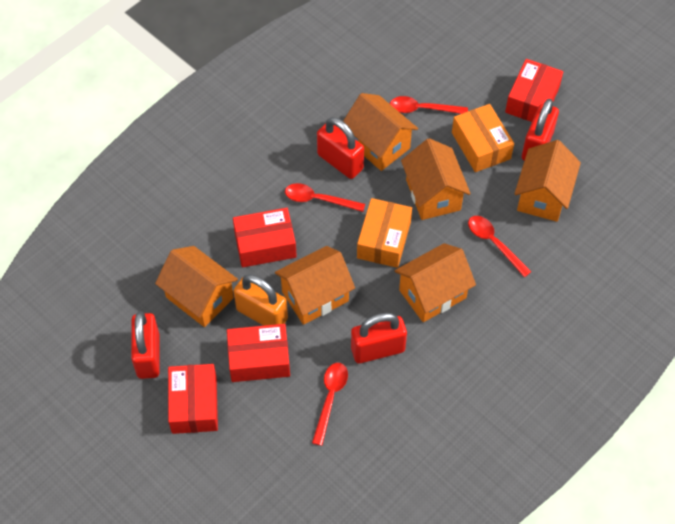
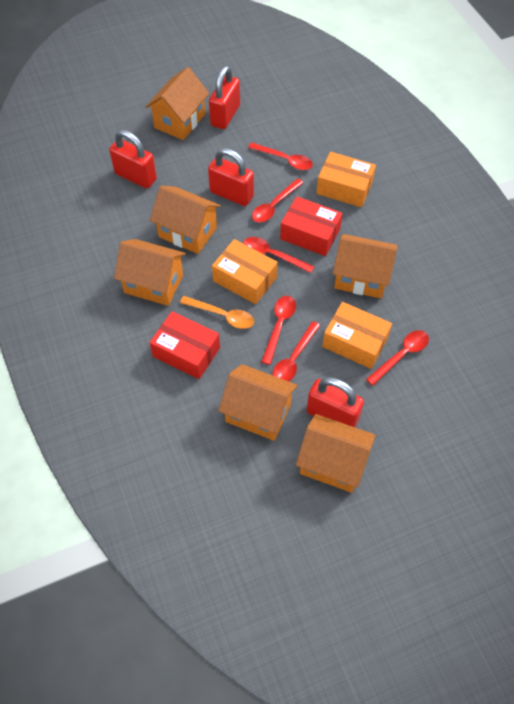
orange box: 2 -> 3
orange padlock: 1 -> 0
orange spoon: 0 -> 1
red box: 4 -> 2
red spoon: 4 -> 6

